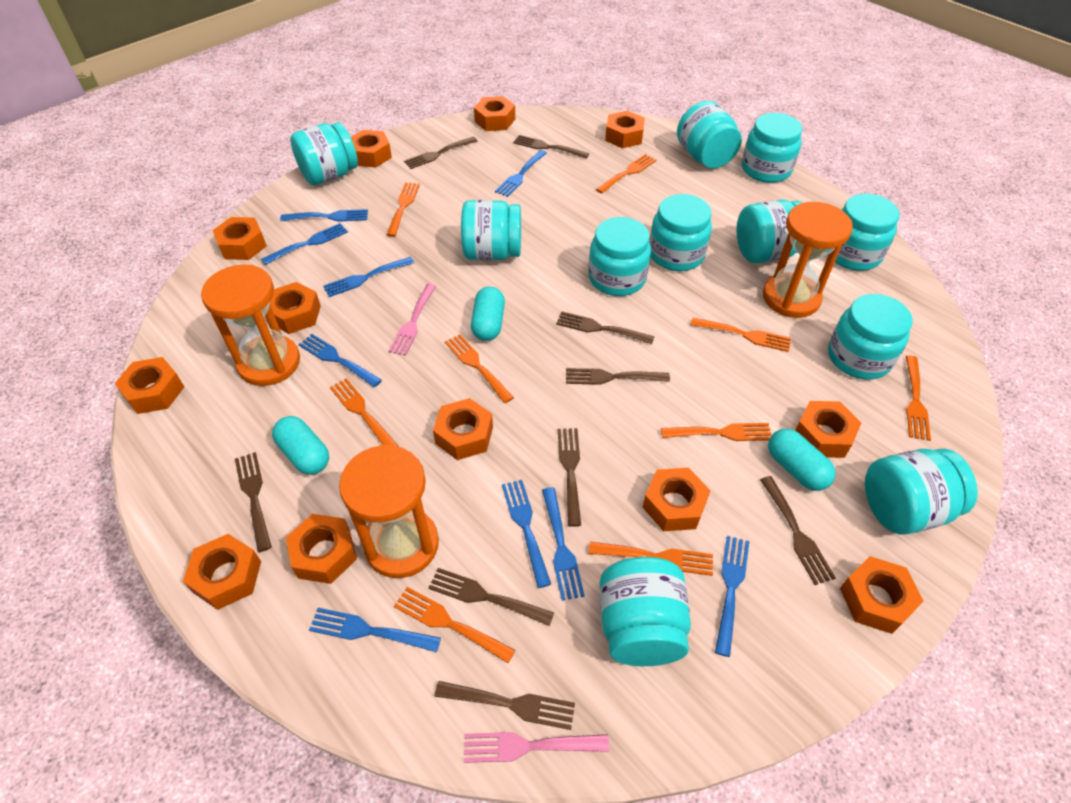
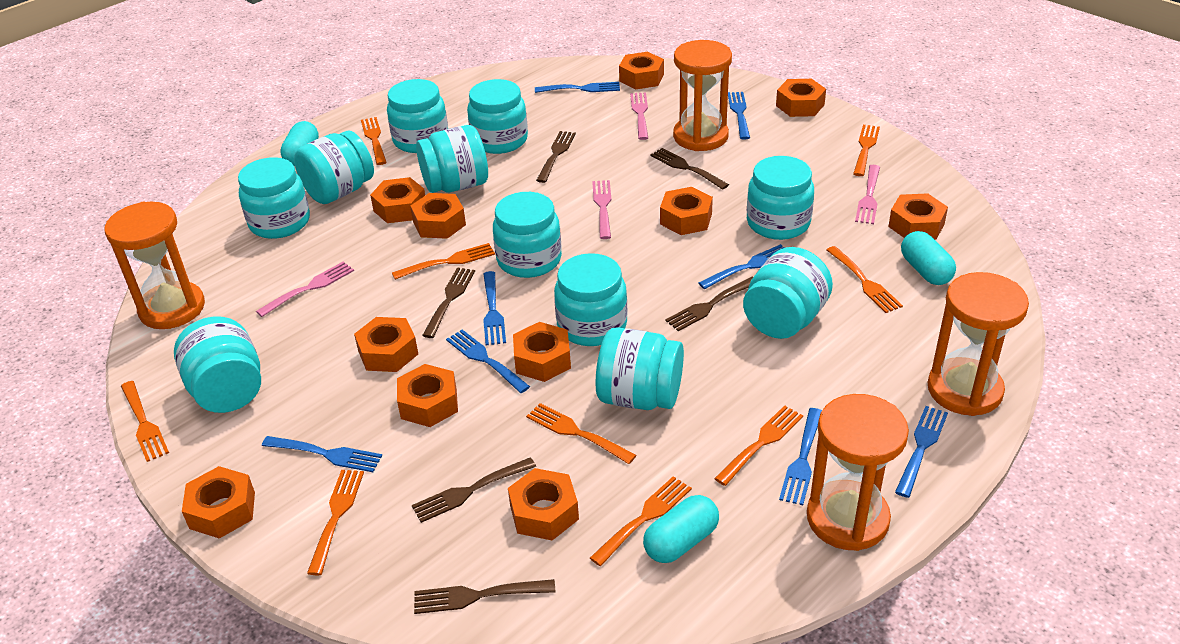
blue fork: 9 -> 8
brown fork: 9 -> 6
orange hourglass: 3 -> 4
orange nut: 12 -> 11
pink fork: 2 -> 4

